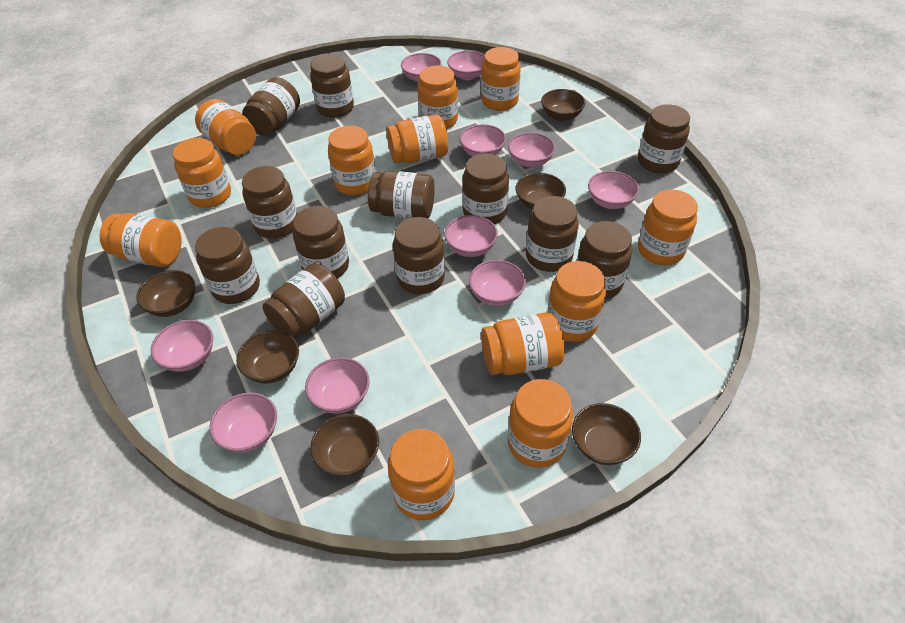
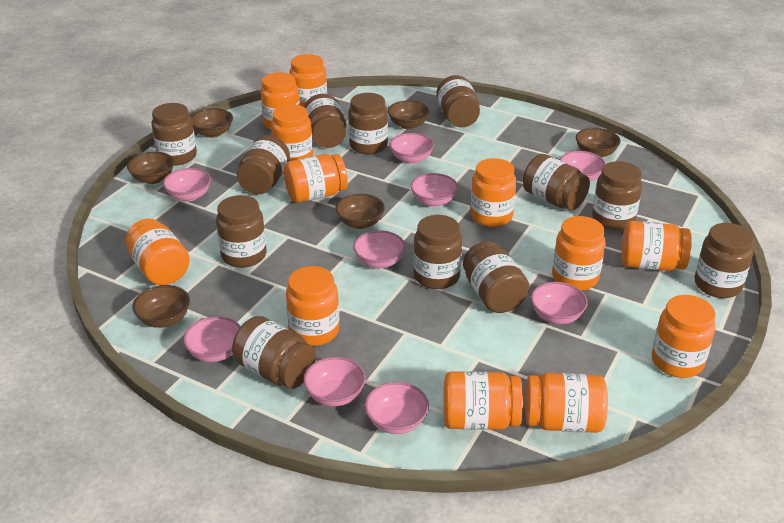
pink bowl: 10 -> 9

